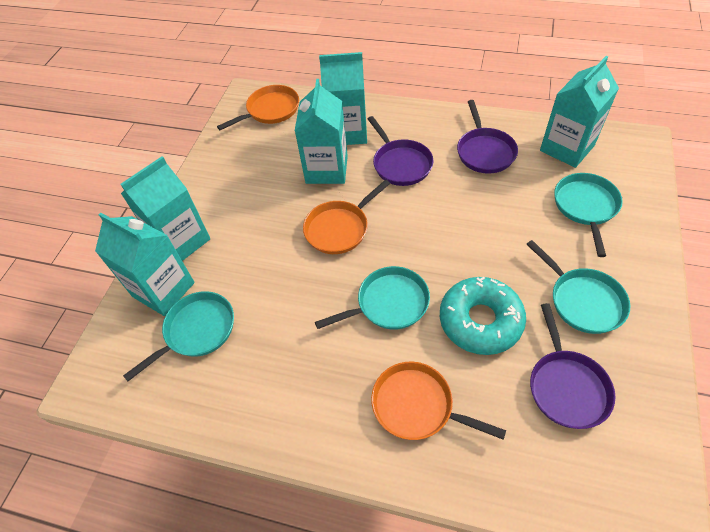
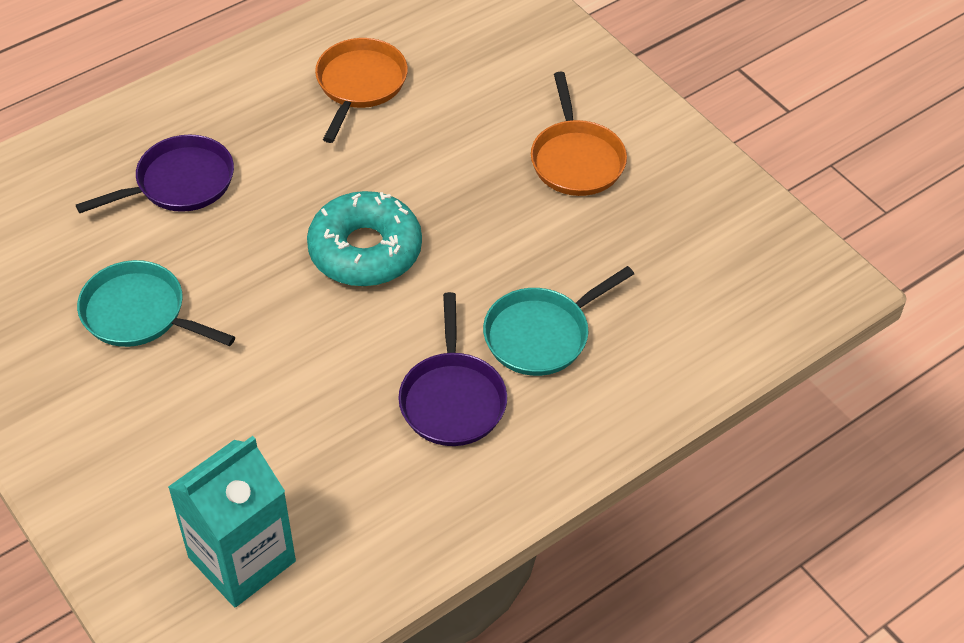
orange pan: 3 -> 2
purple pan: 3 -> 2
turquoise carton: 5 -> 1
turquoise pan: 4 -> 2

